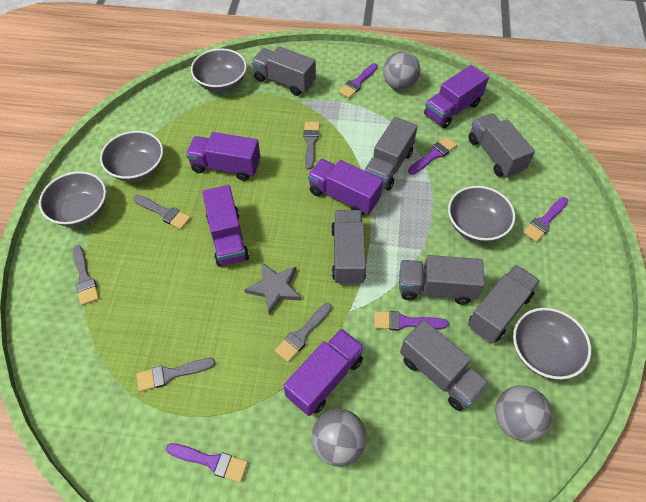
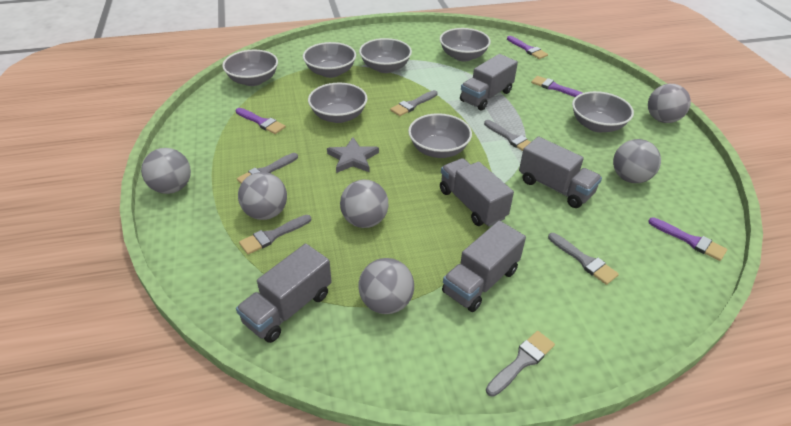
grey ball: 3 -> 6
grey bowl: 5 -> 7
grey brush: 5 -> 6
grey truck: 7 -> 5
purple brush: 5 -> 4
purple truck: 5 -> 0

